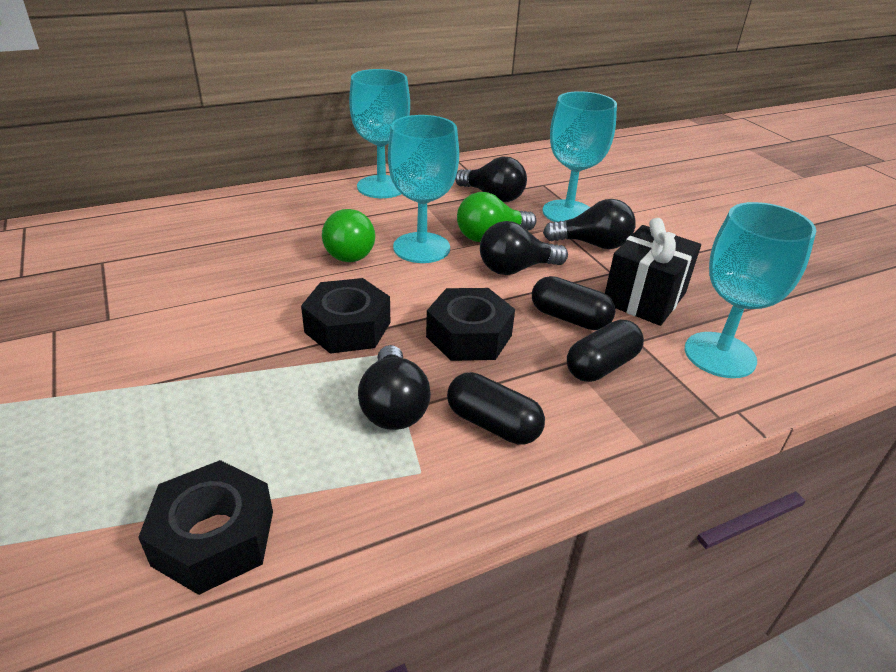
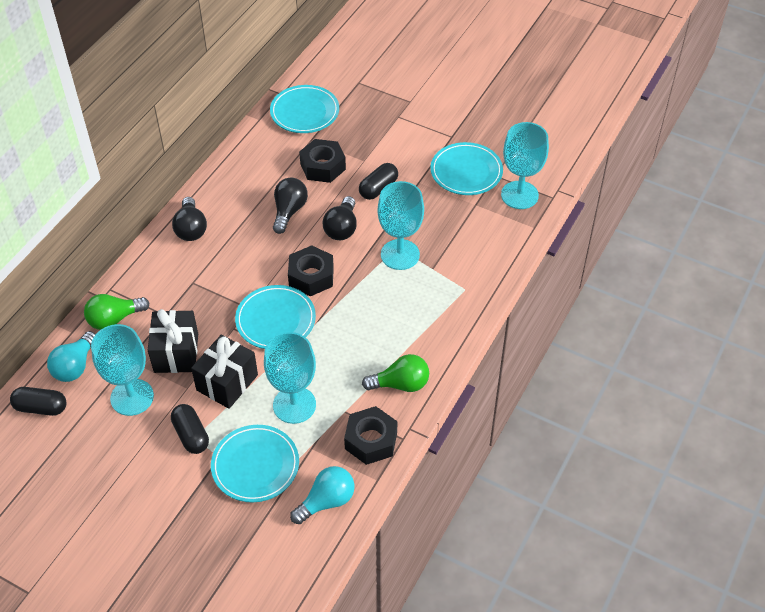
black gift: 1 -> 2
black light bulb: 4 -> 3
turquoise light bulb: 0 -> 2
turquoise plate: 0 -> 4

